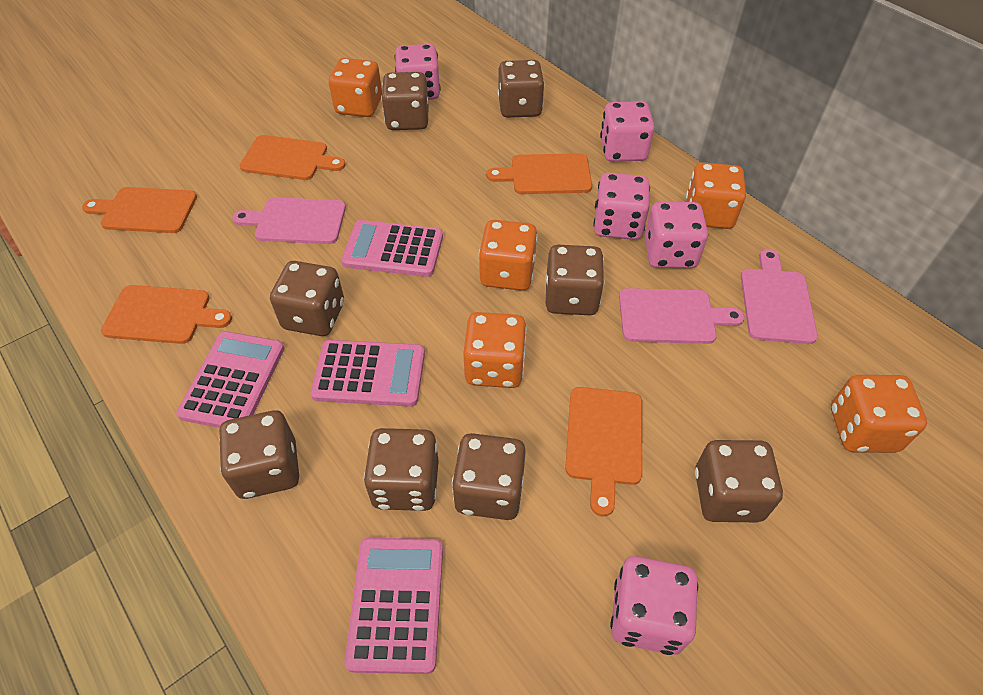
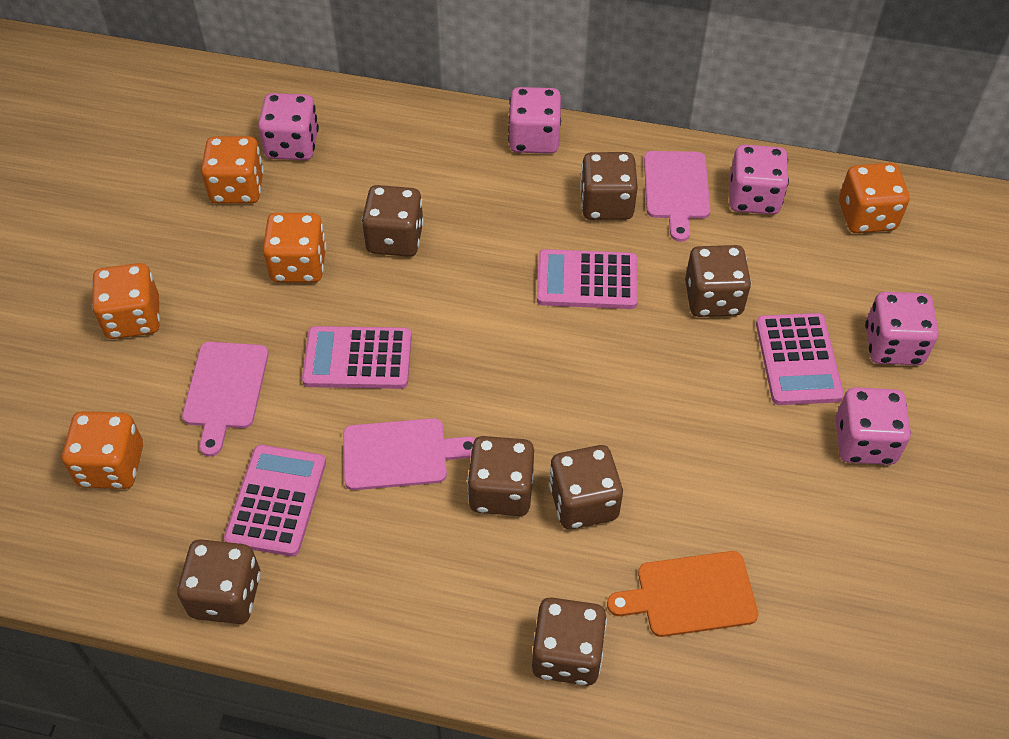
brown dice: 8 -> 7
orange cutting board: 5 -> 1

